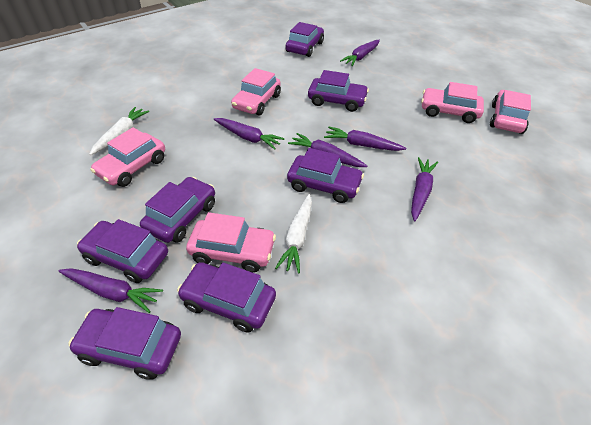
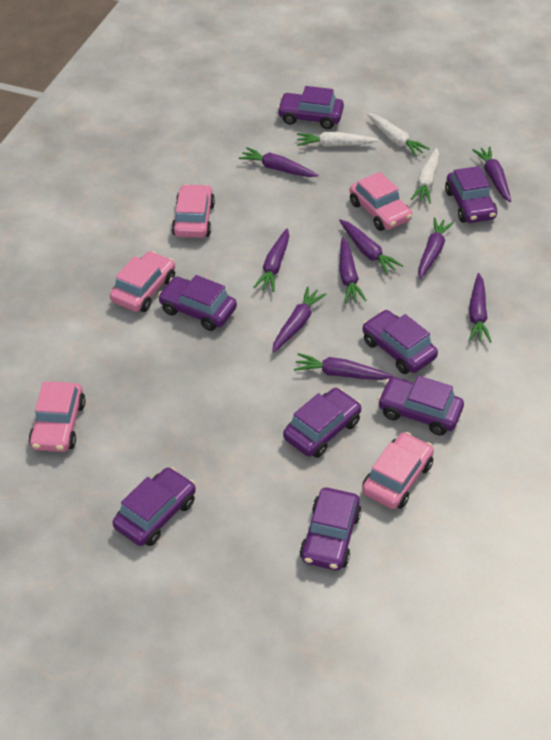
purple car: 7 -> 8
purple carrot: 6 -> 9
white carrot: 2 -> 3

